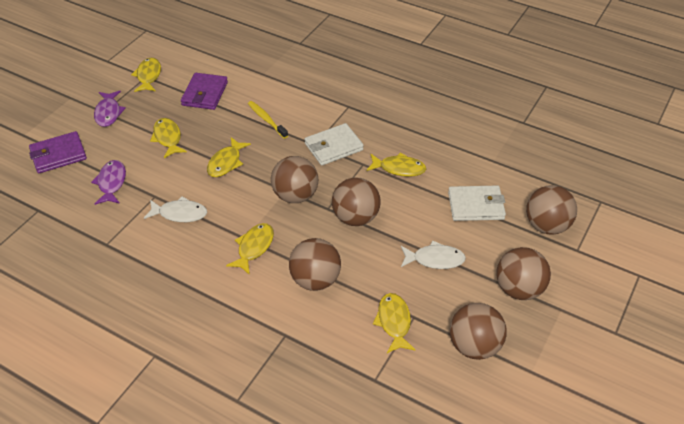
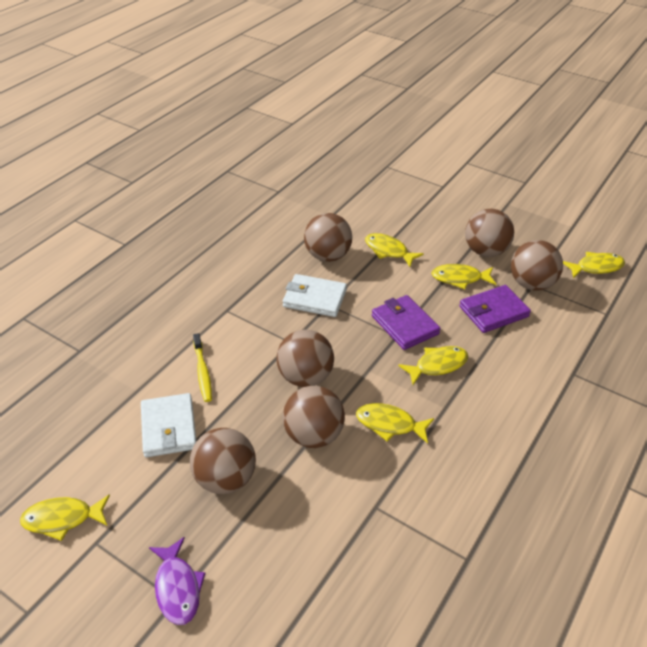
purple fish: 2 -> 1
white fish: 2 -> 0

